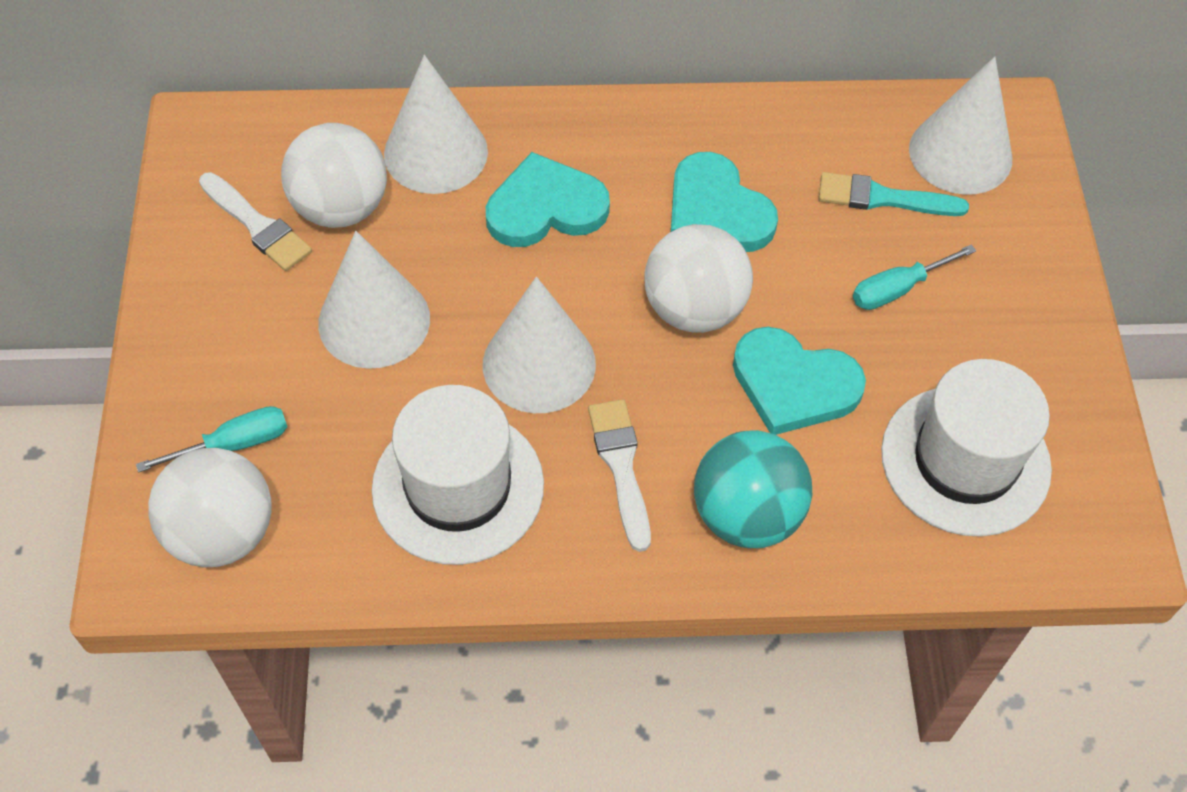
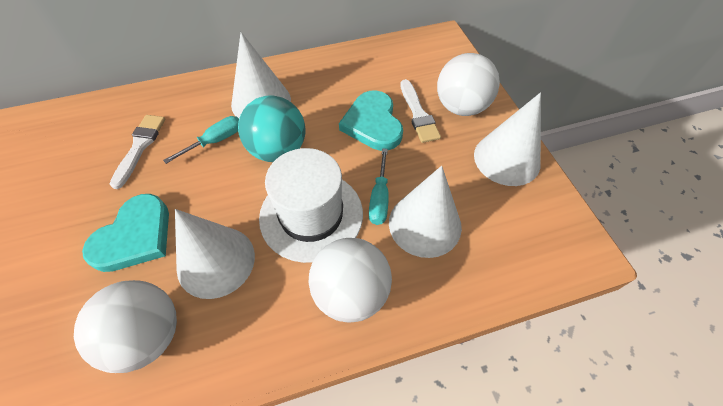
turquoise brush: 1 -> 0
turquoise heart: 3 -> 2
white hat: 2 -> 1

